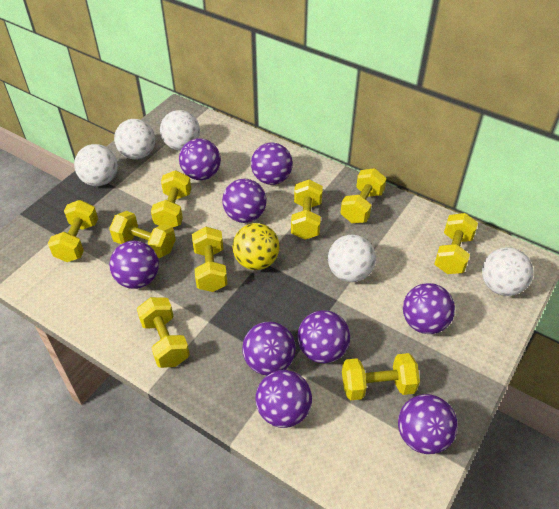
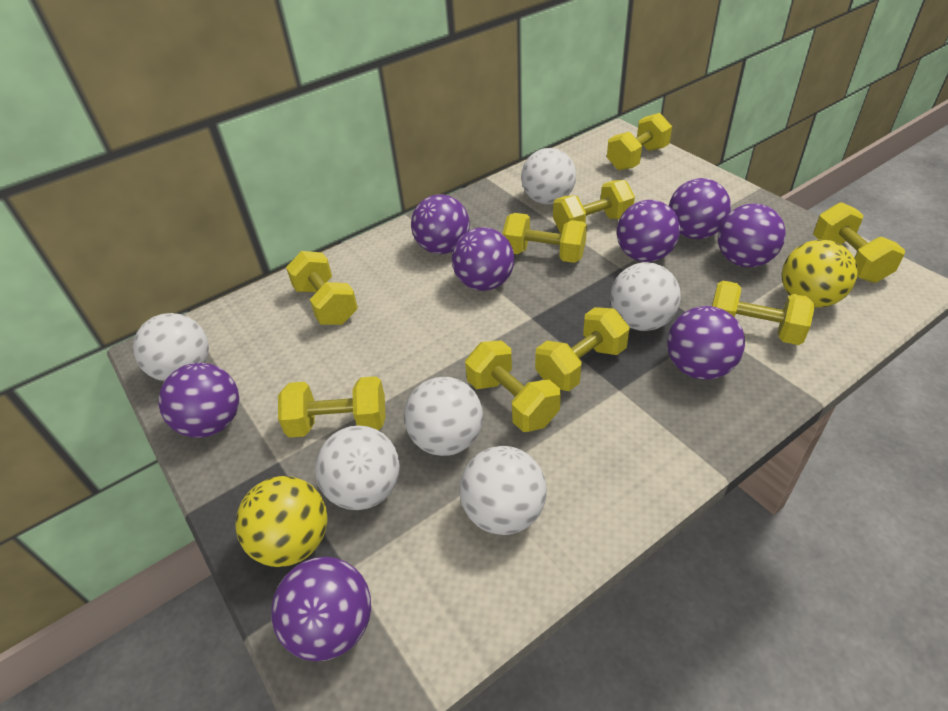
purple ball: 9 -> 8
white ball: 5 -> 6
yellow ball: 1 -> 2

